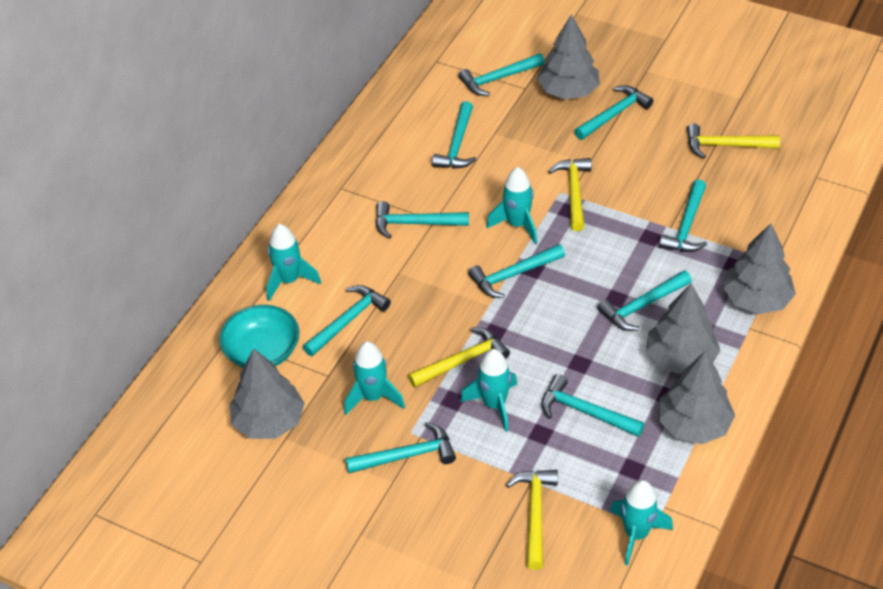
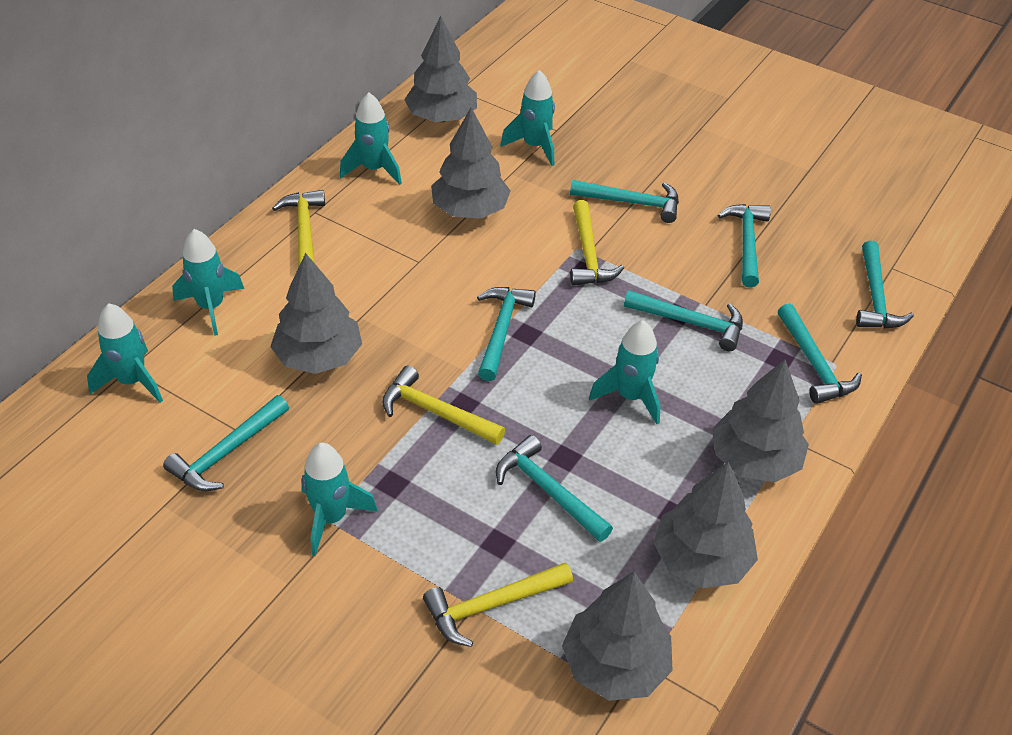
grey tree: 5 -> 6
turquoise bowl: 1 -> 0
turquoise hammer: 10 -> 8
turquoise rocket: 5 -> 6

